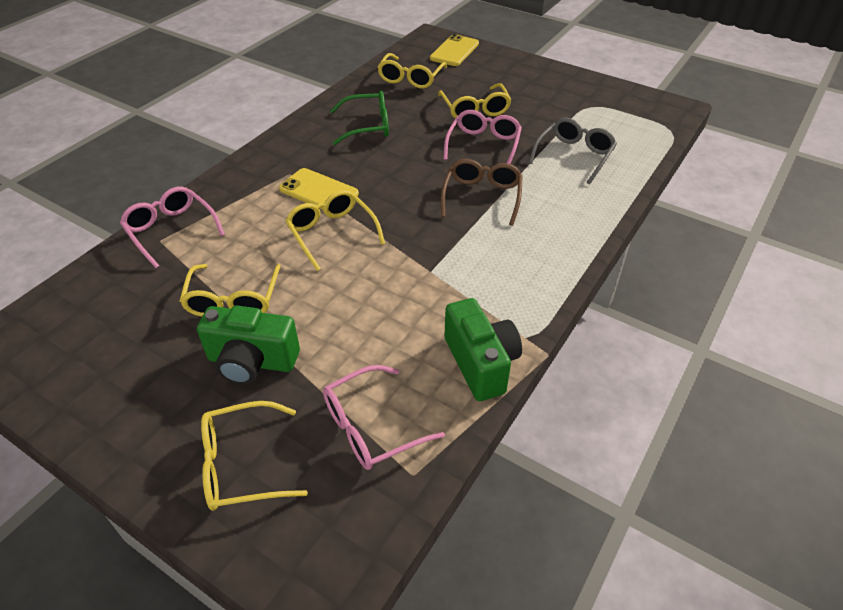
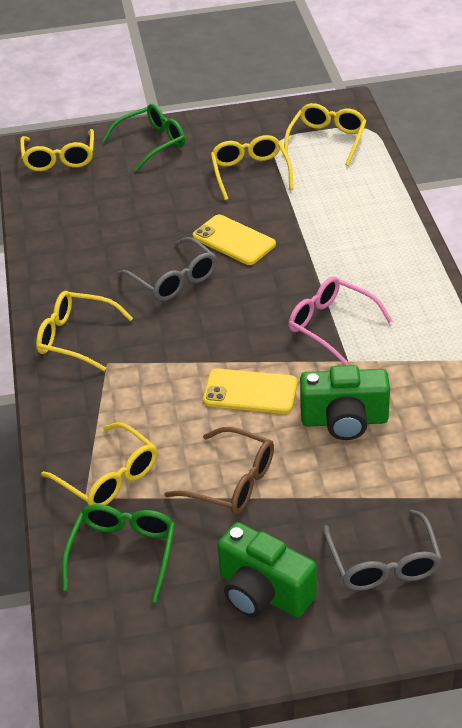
green glasses: 1 -> 2
grey glasses: 1 -> 2
pink glasses: 3 -> 1

